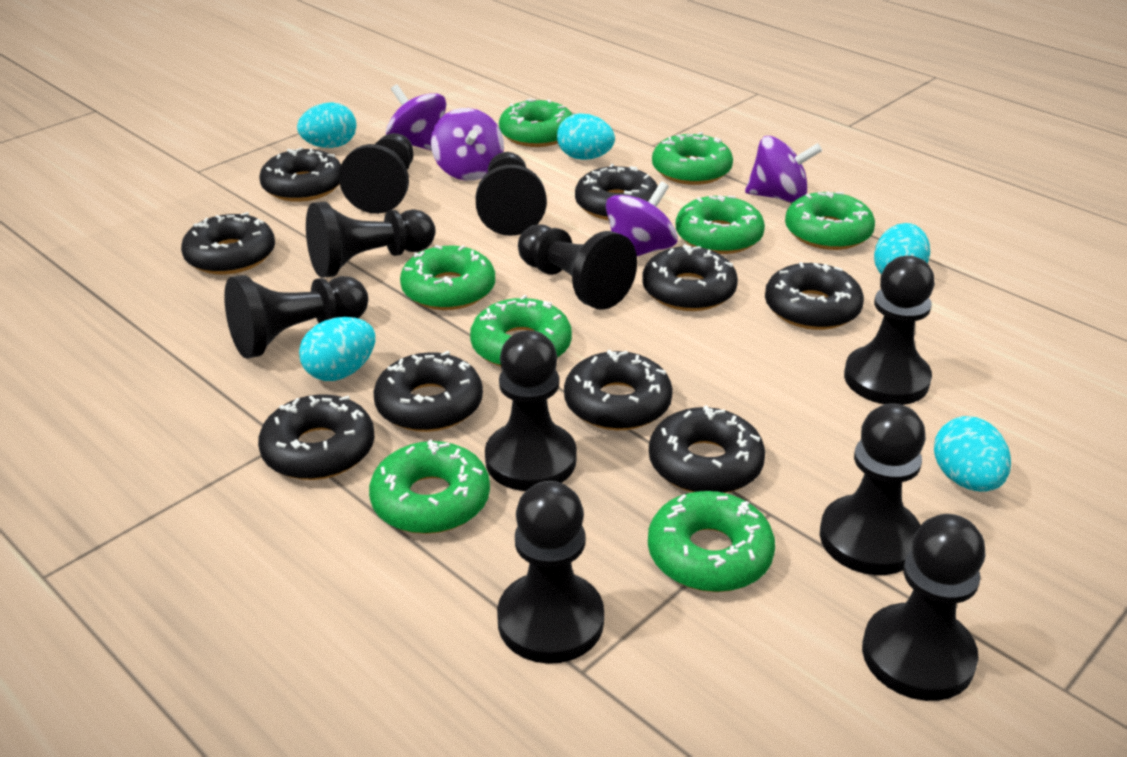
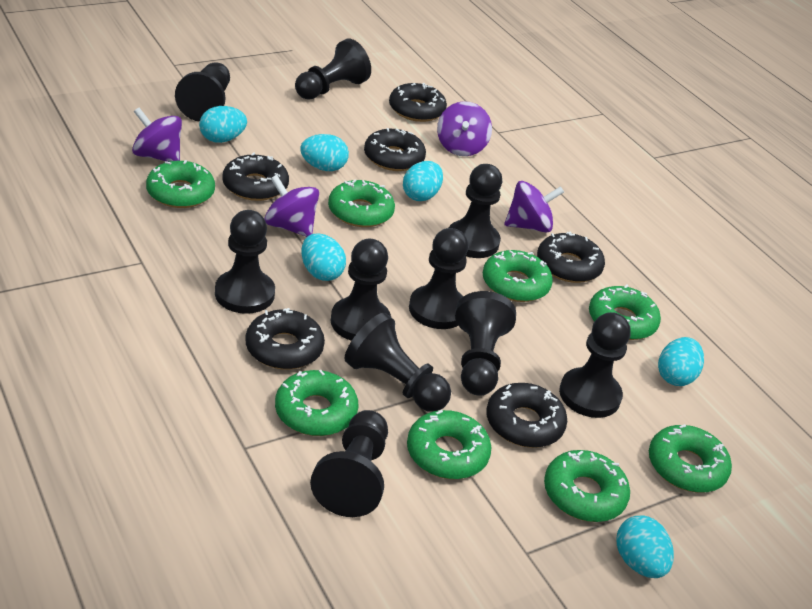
black donut: 9 -> 6
turquoise egg: 5 -> 6

